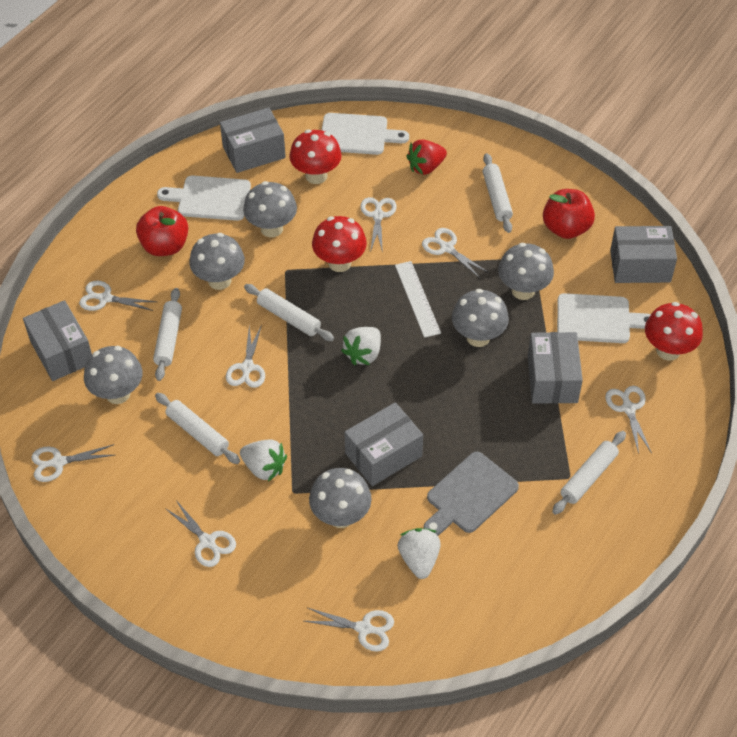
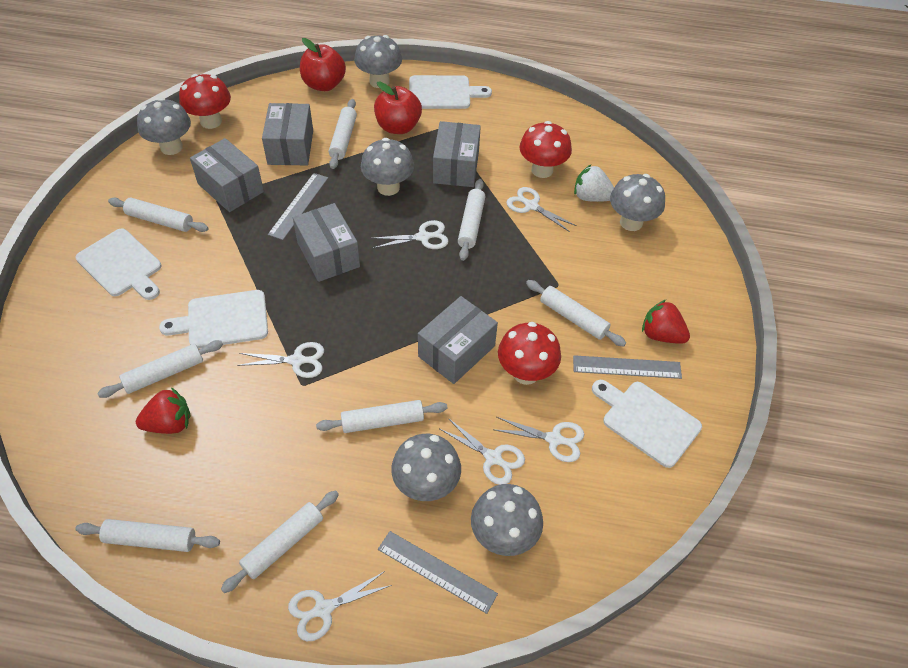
grey cutting board: 1 -> 0
grey ruler: 0 -> 3
red strawberry: 1 -> 2
white cutting board: 3 -> 4
white rolling pin: 5 -> 8
white ruler: 1 -> 0
white scissors: 8 -> 6
white strawberry: 3 -> 1

